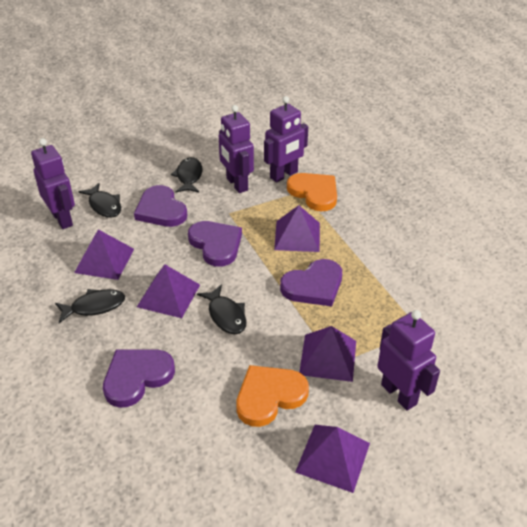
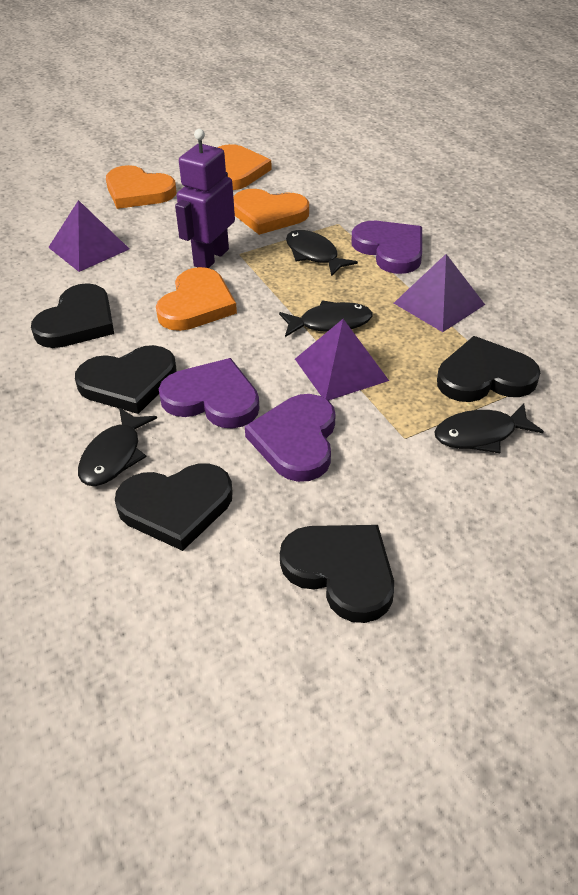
black heart: 0 -> 5
orange heart: 2 -> 4
purple heart: 4 -> 3
purple pyramid: 5 -> 3
purple robot: 4 -> 1

